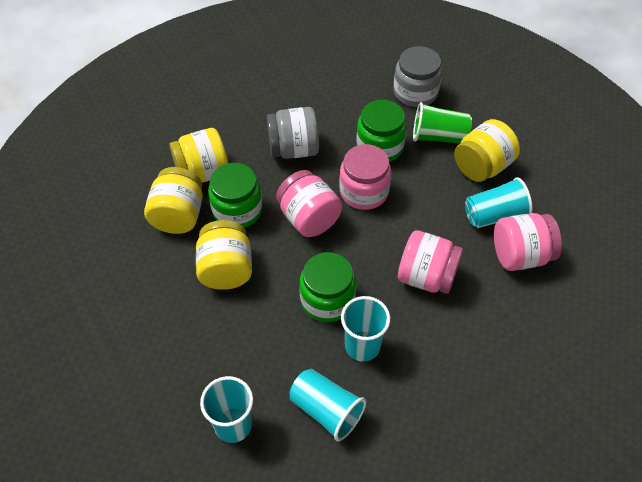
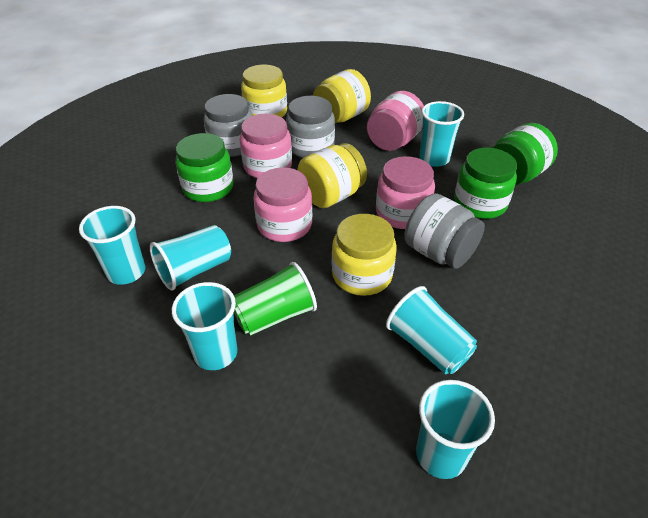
grey jar: 2 -> 3
turquoise cup: 4 -> 6

